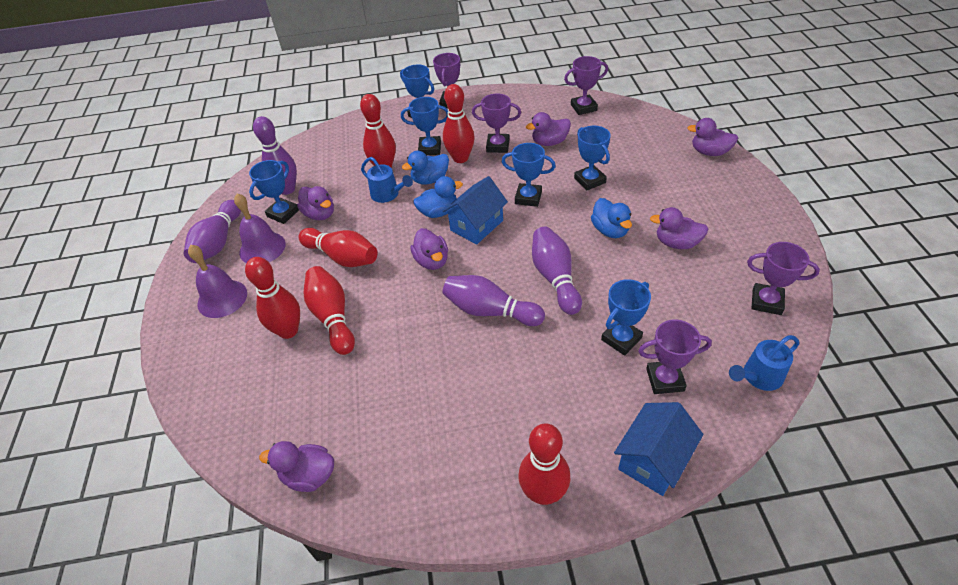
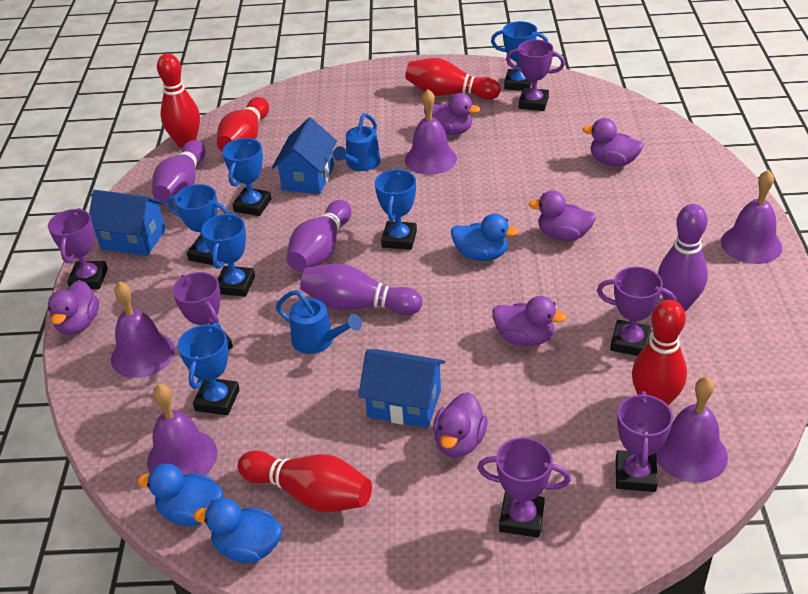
blue house: 2 -> 3
purple bell: 2 -> 5
purple trophy: 5 -> 6
red bowling pin: 6 -> 5

